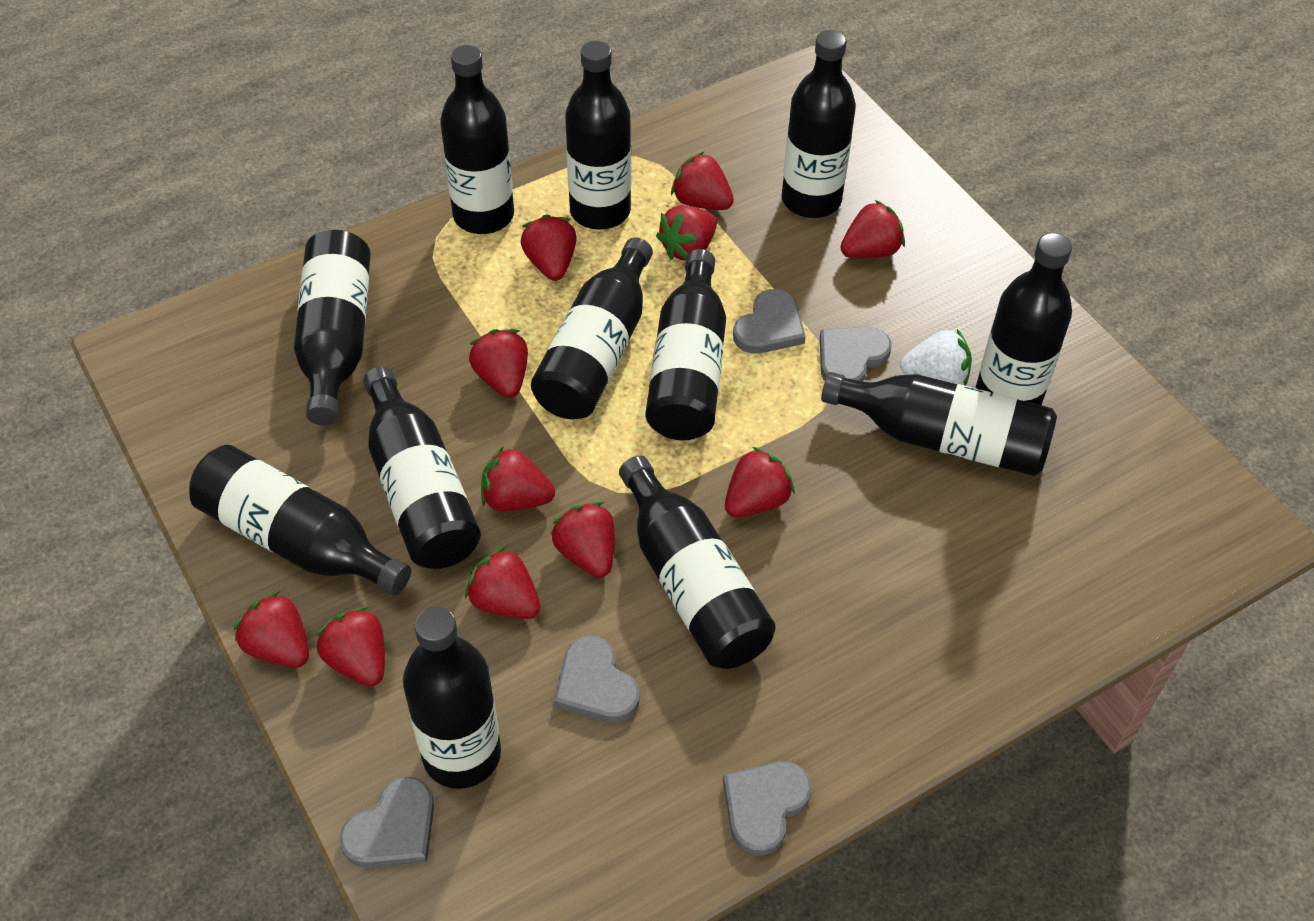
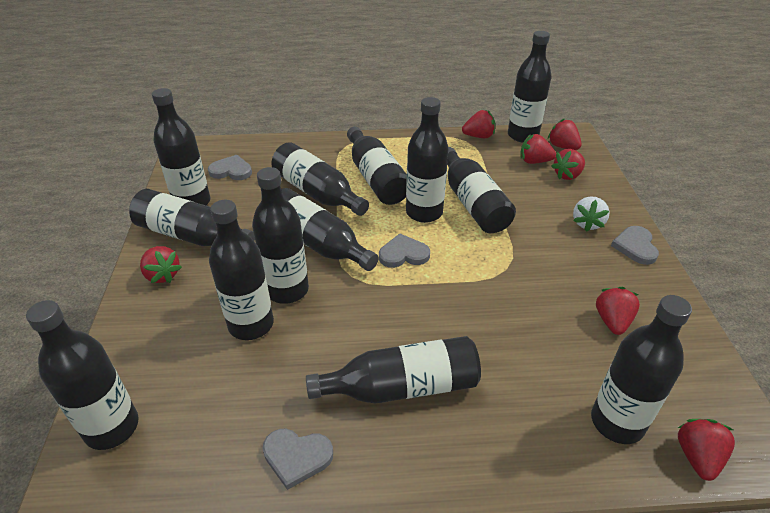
black bottle: 12 -> 13
grey heart: 5 -> 4
red strawberry: 11 -> 7

